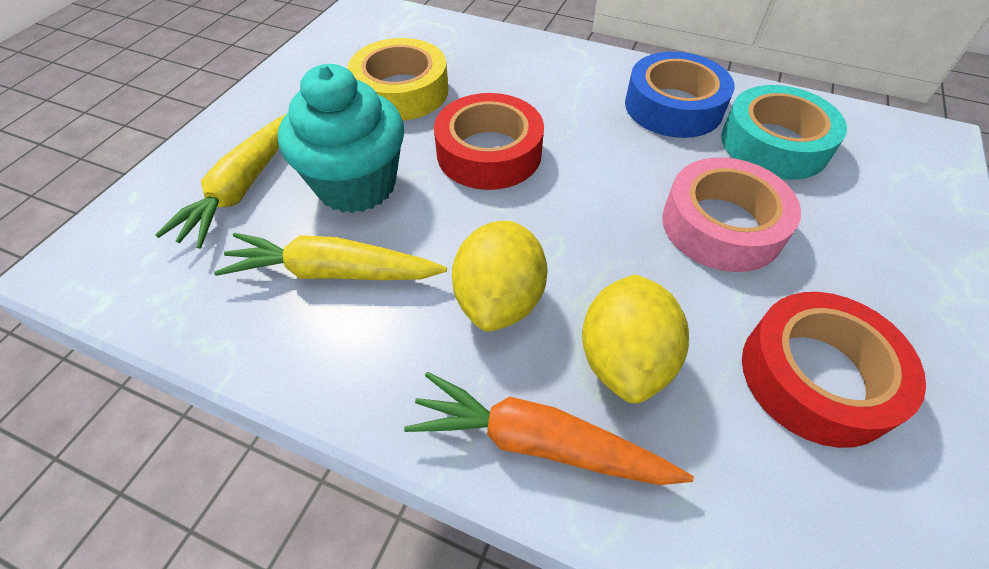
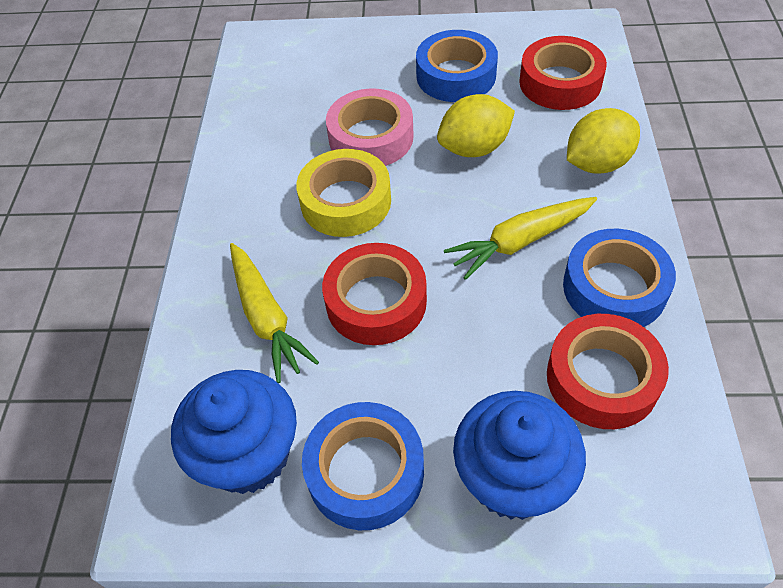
blue cupcake: 0 -> 2
blue tape: 1 -> 3
orange carrot: 1 -> 0
red tape: 2 -> 3
turquoise cupcake: 1 -> 0
turquoise tape: 1 -> 0

